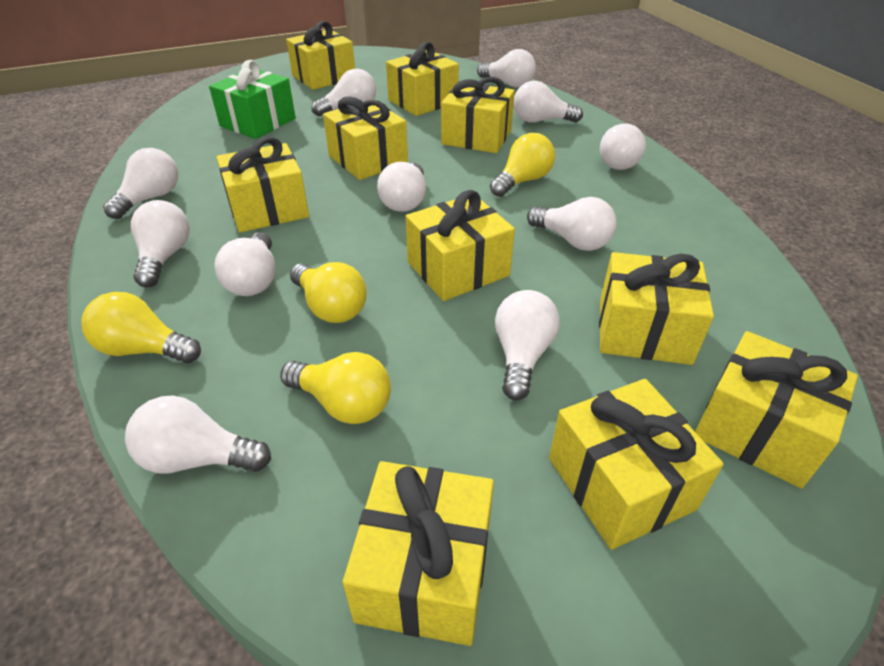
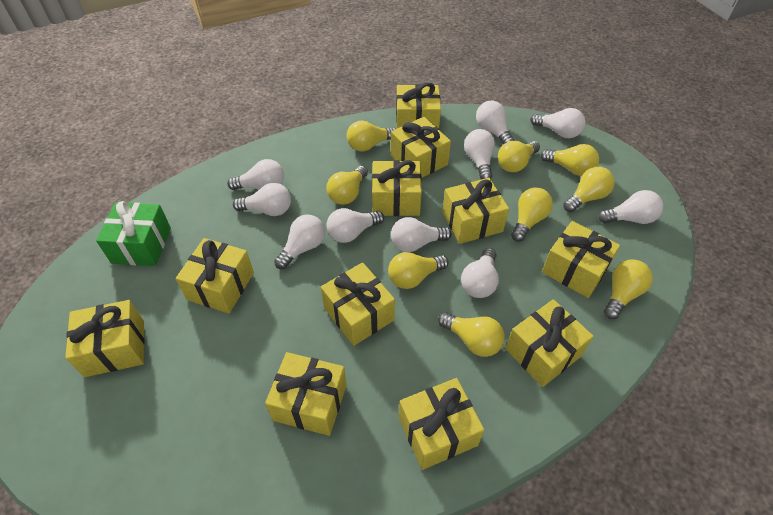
white light bulb: 11 -> 10
yellow gift: 10 -> 11
yellow light bulb: 4 -> 9

